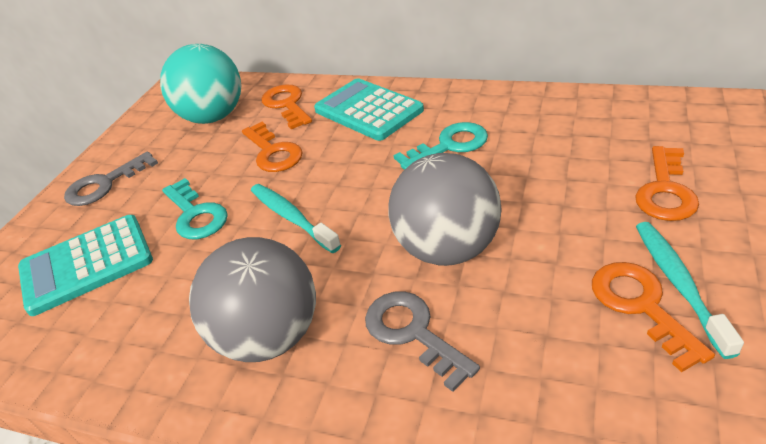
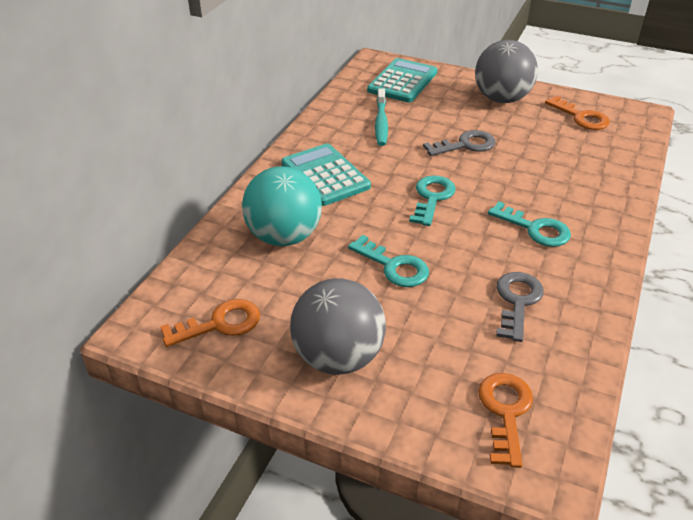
orange key: 4 -> 3
turquoise key: 2 -> 3
turquoise toothbrush: 2 -> 1

